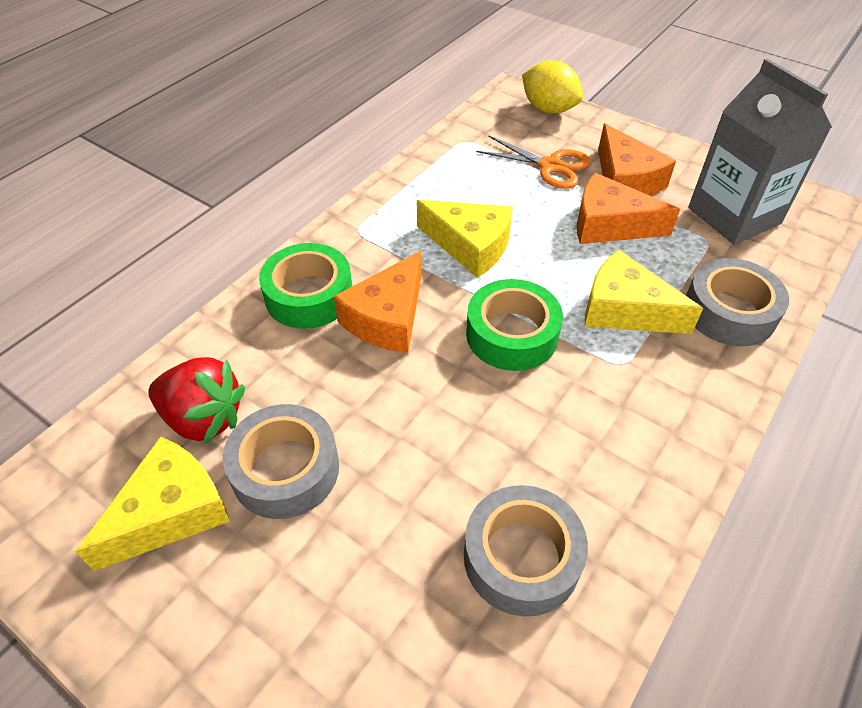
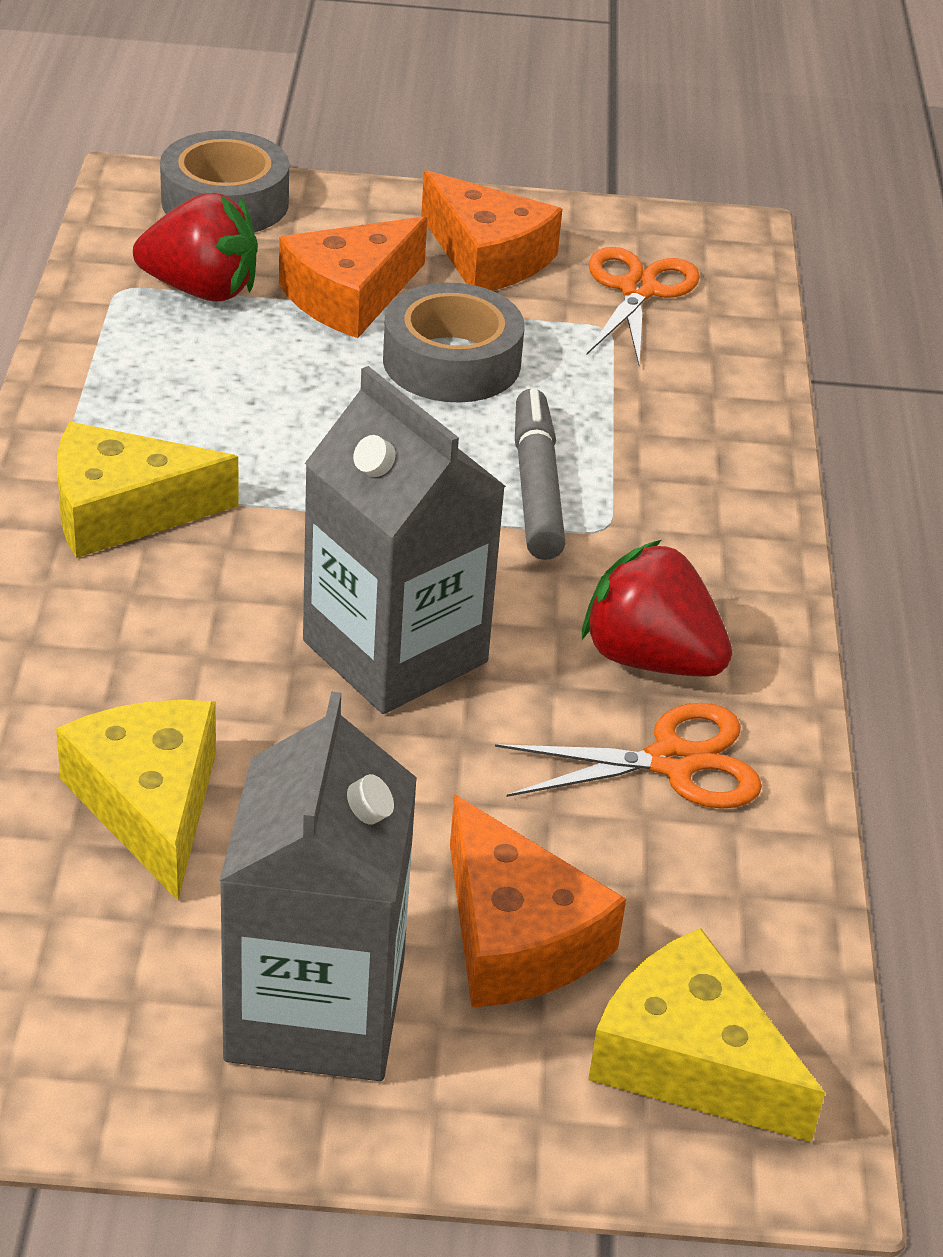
green tape: 2 -> 0
grey carton: 1 -> 2
grey marker: 0 -> 1
grey tape: 3 -> 2
orange scissors: 1 -> 2
red strawberry: 1 -> 2
yellow lemon: 1 -> 0

